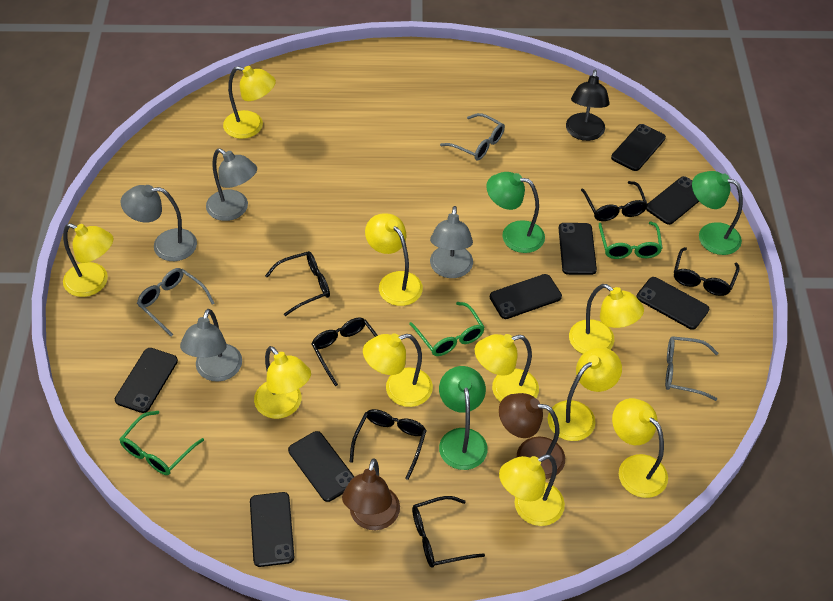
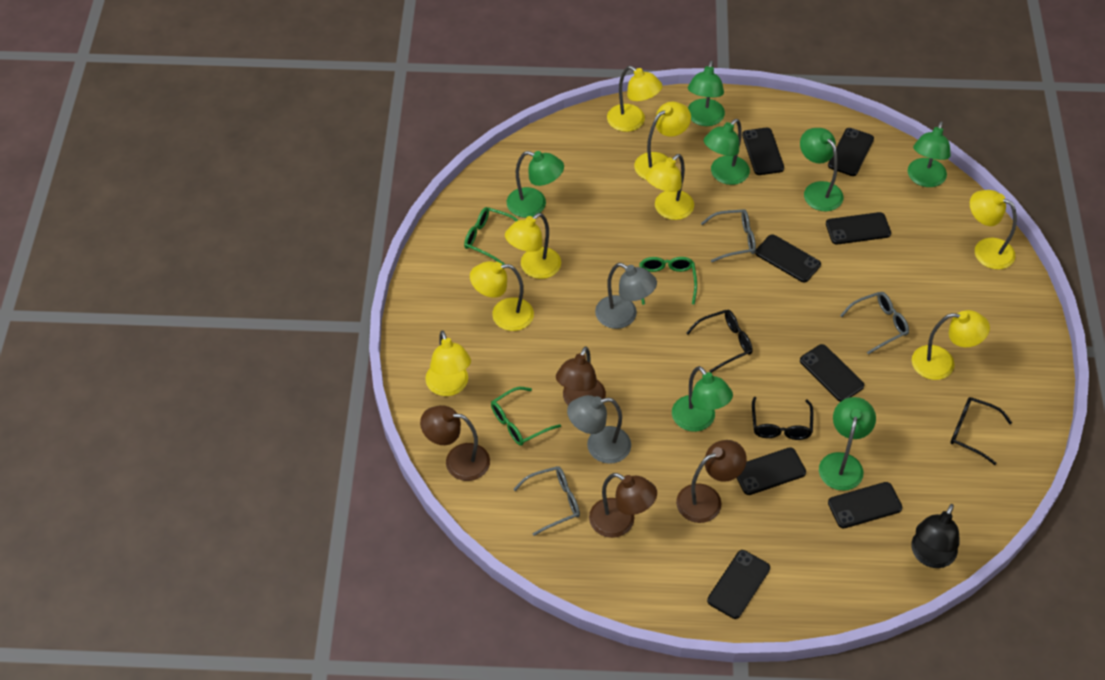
black glasses: 6 -> 3
brown lamp: 2 -> 4
green lamp: 3 -> 7
grey lamp: 4 -> 2
yellow lamp: 10 -> 8

